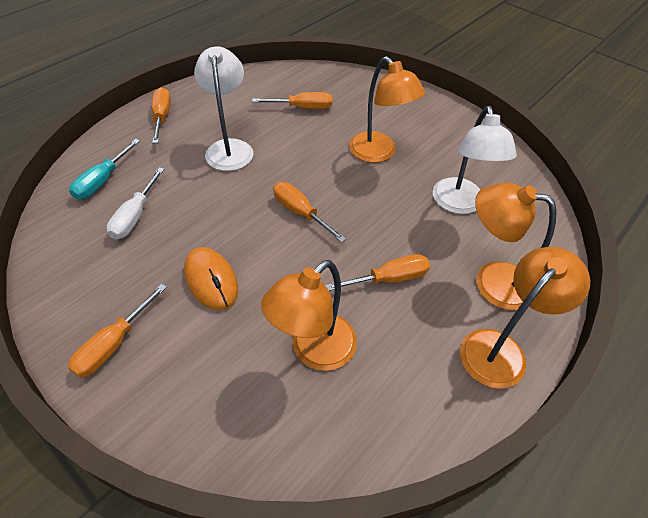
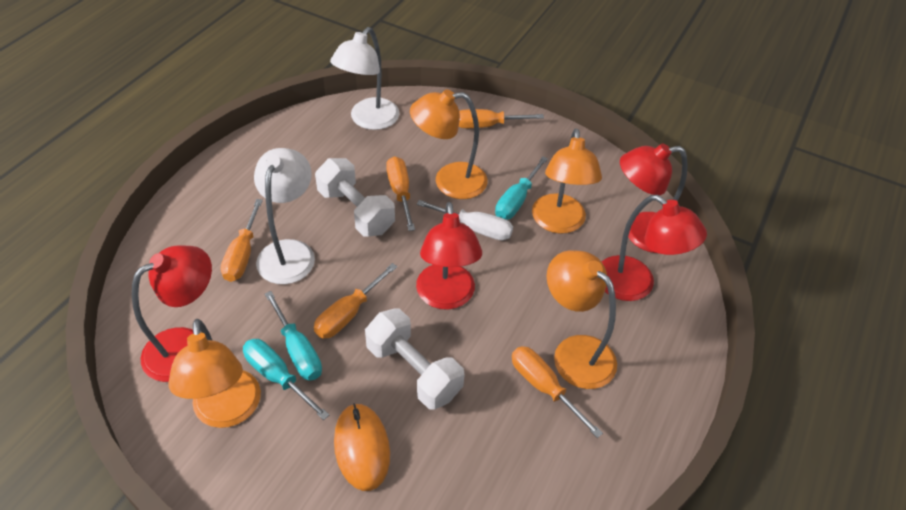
red lamp: 0 -> 4
turquoise screwdriver: 1 -> 3
white dumbbell: 0 -> 2

